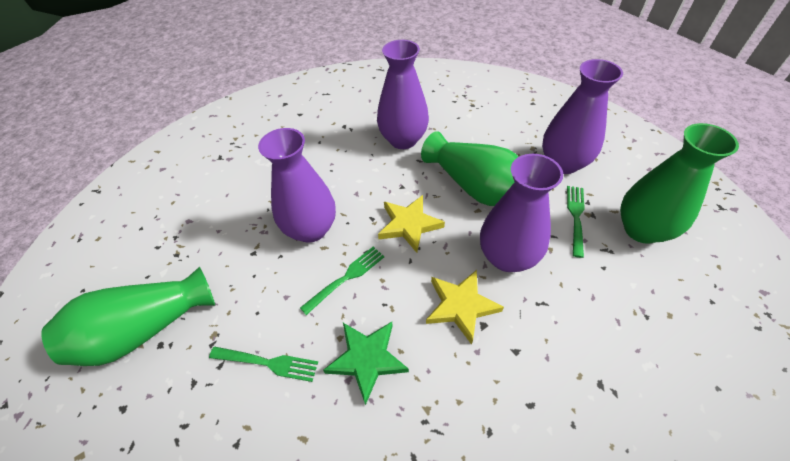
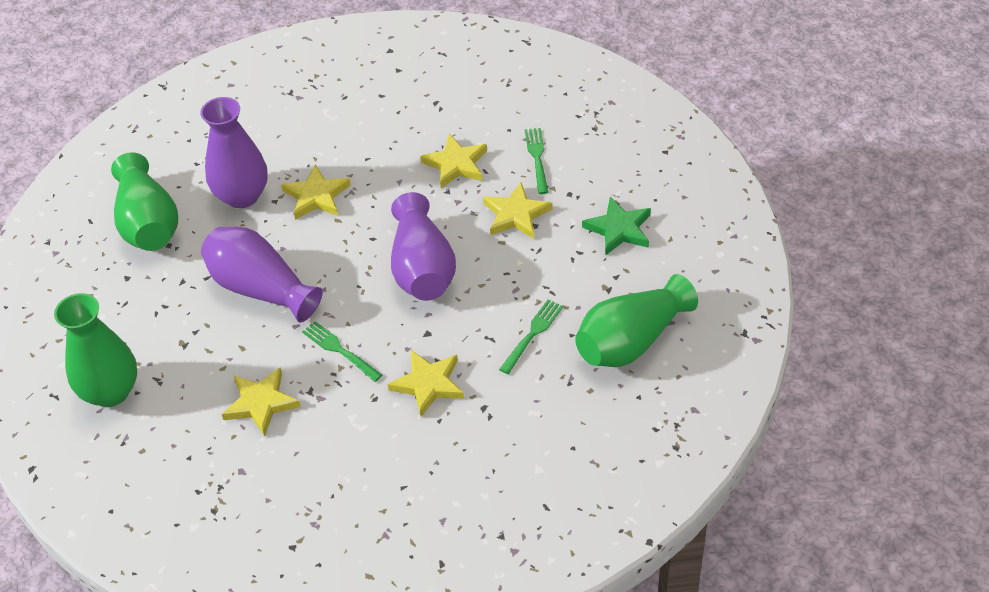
purple vase: 4 -> 3
yellow star: 2 -> 5

